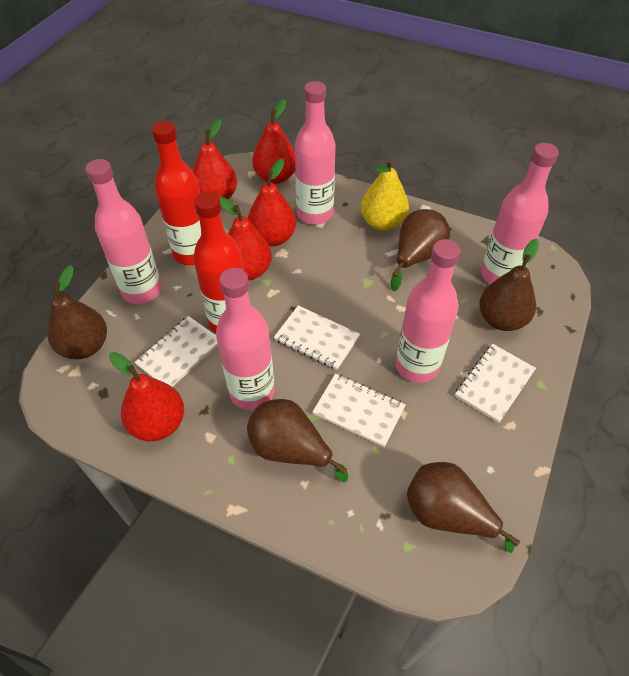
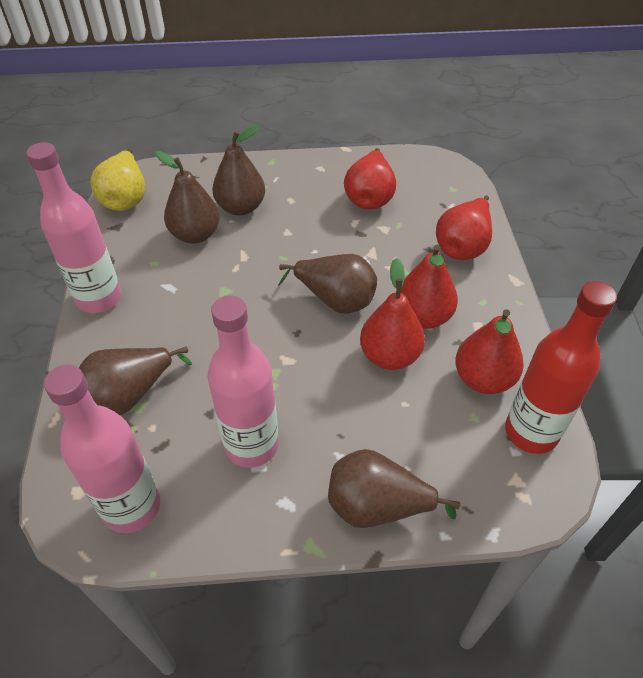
pink bottle: 5 -> 3
red bottle: 2 -> 1
white notebook: 4 -> 0

